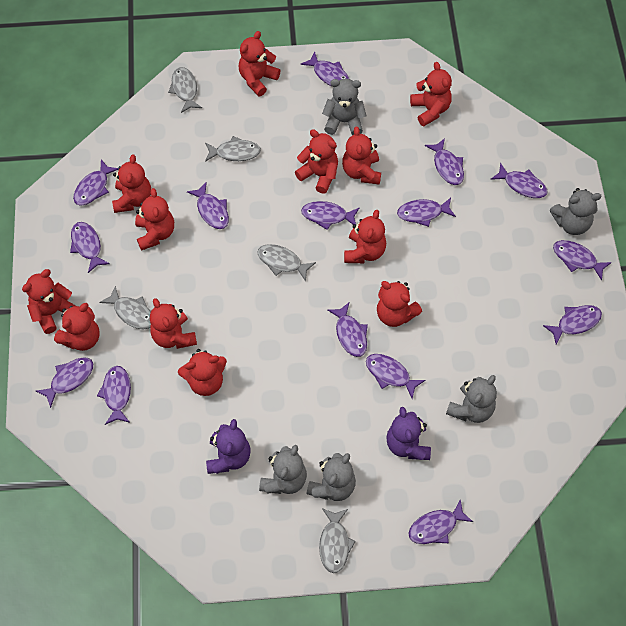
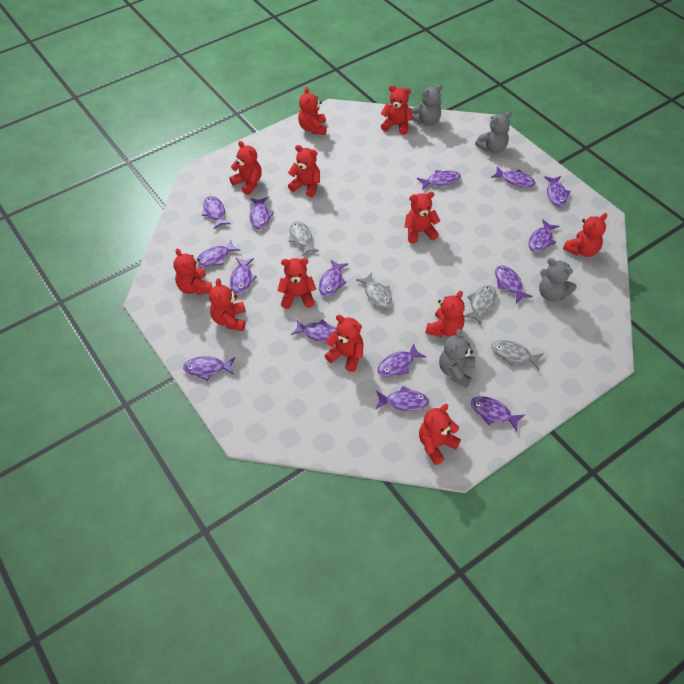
grey fish: 5 -> 4
grey teddy bear: 5 -> 4
purple teddy bear: 2 -> 0

